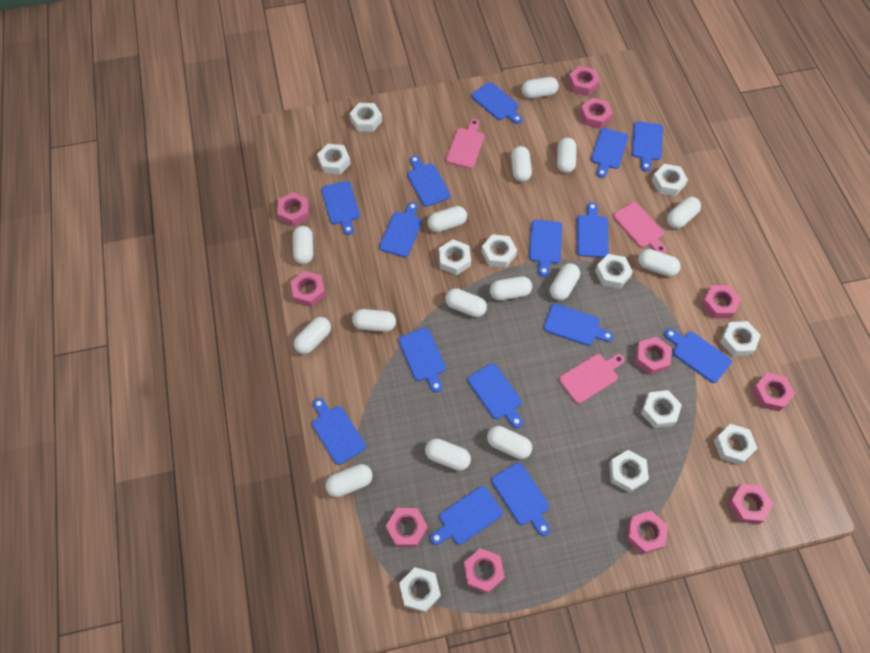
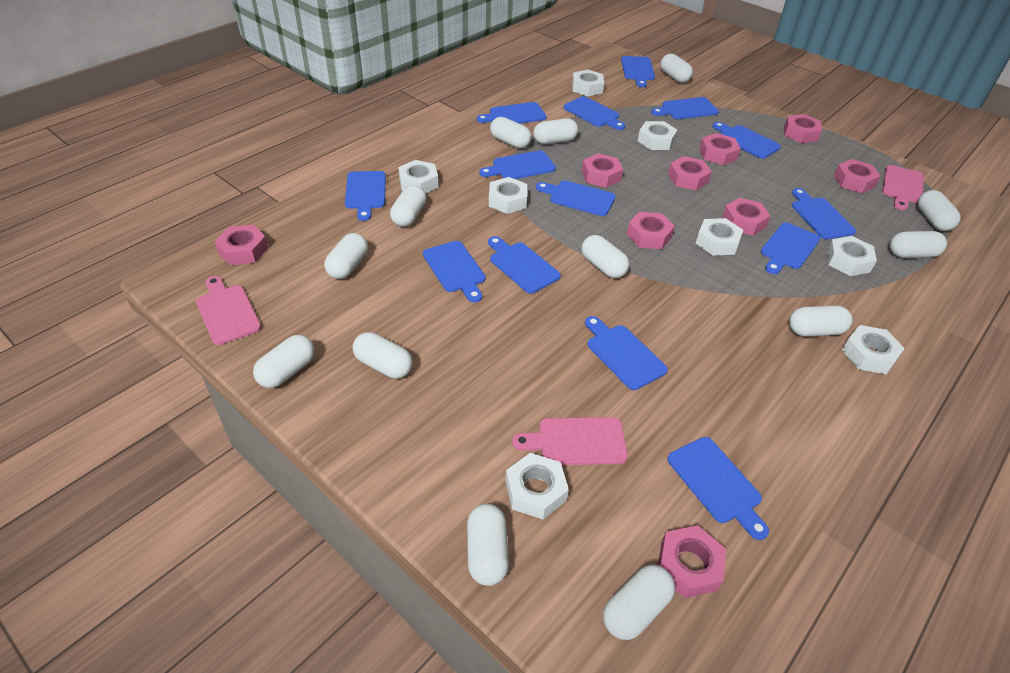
blue cutting board: 15 -> 14
pink nut: 11 -> 9
white capsule: 15 -> 13
white nut: 11 -> 8

